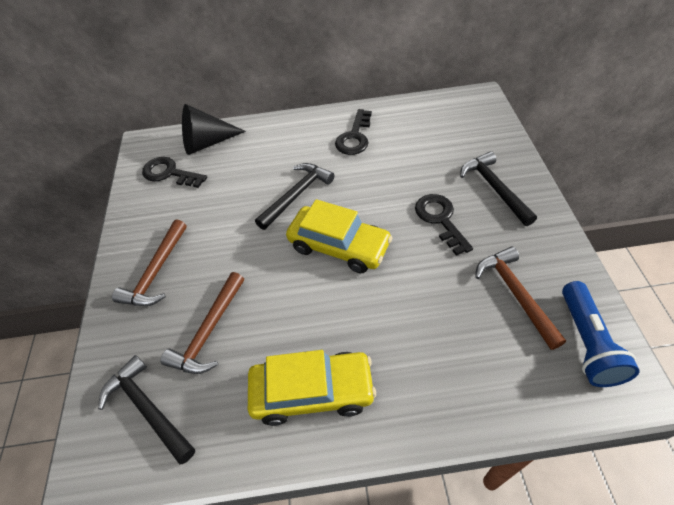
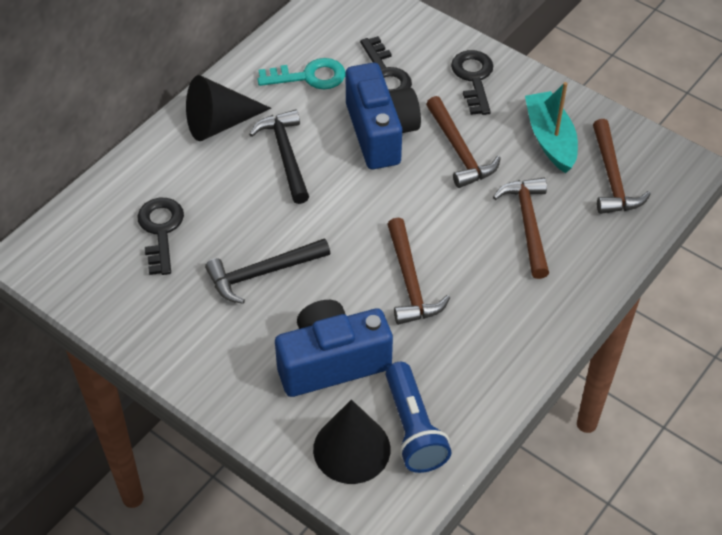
black cone: 1 -> 2
black hammer: 3 -> 2
blue camera: 0 -> 2
brown hammer: 3 -> 4
turquoise boat: 0 -> 1
turquoise key: 0 -> 1
yellow car: 2 -> 0

